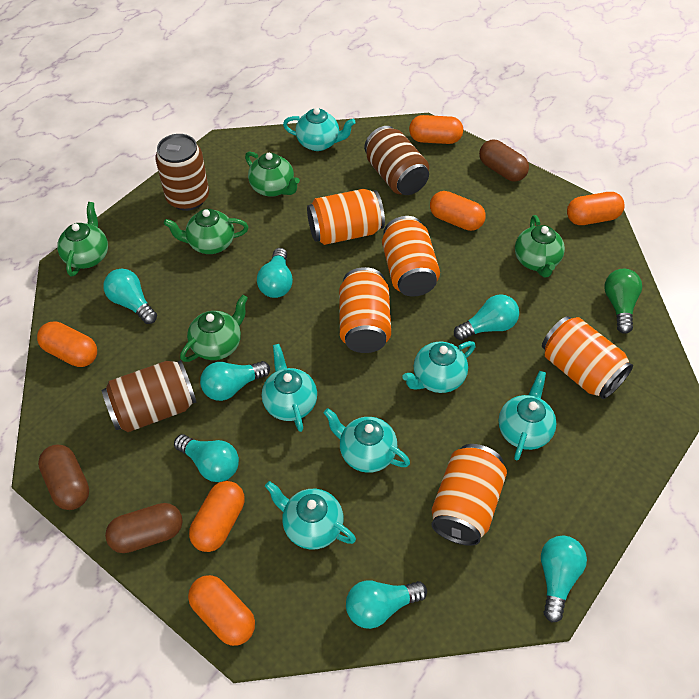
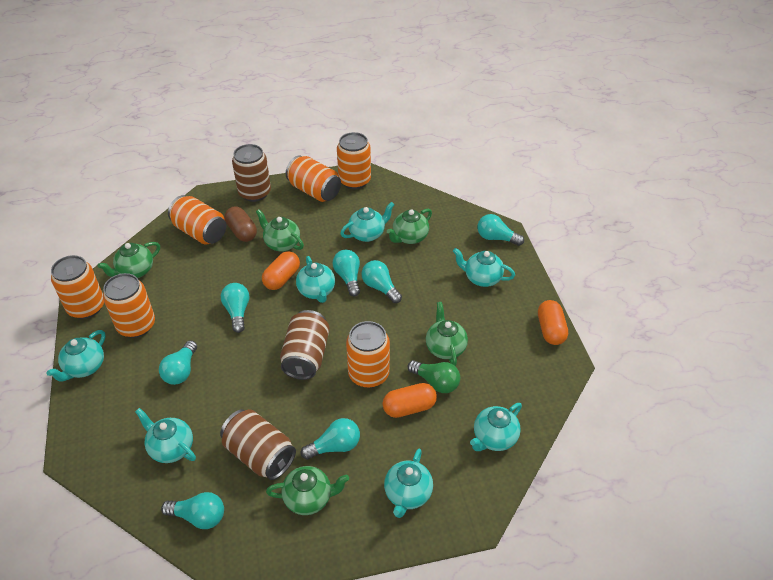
brown capsule: 3 -> 1
orange can: 5 -> 6
orange capsule: 6 -> 3
turquoise teapot: 6 -> 7

